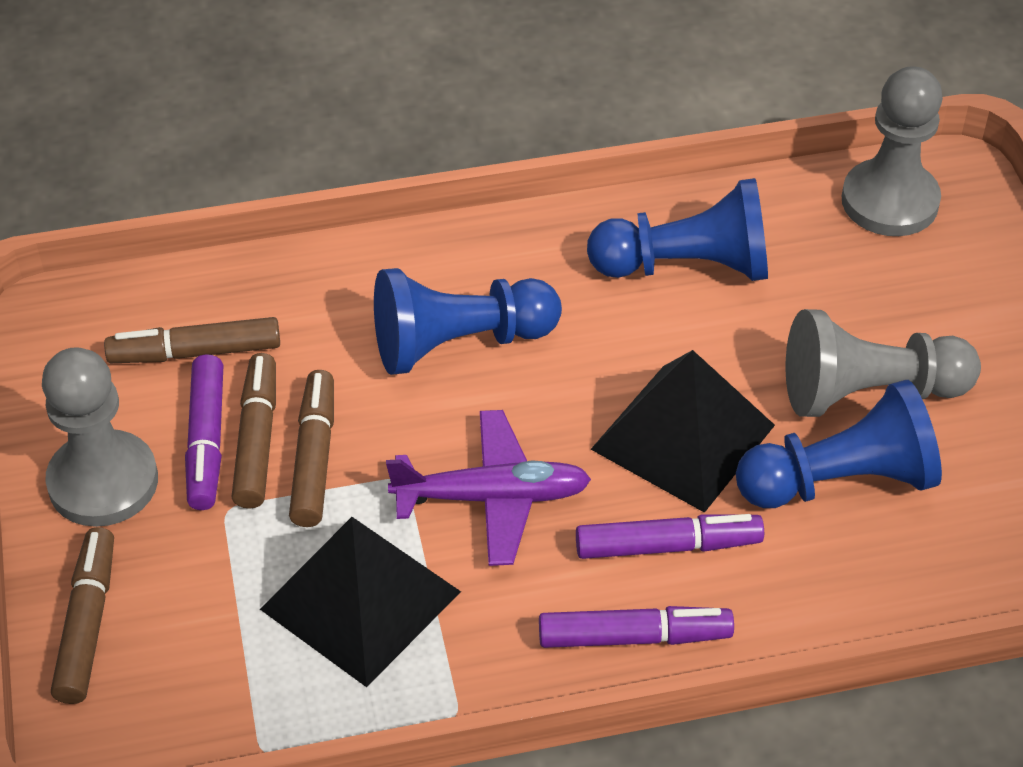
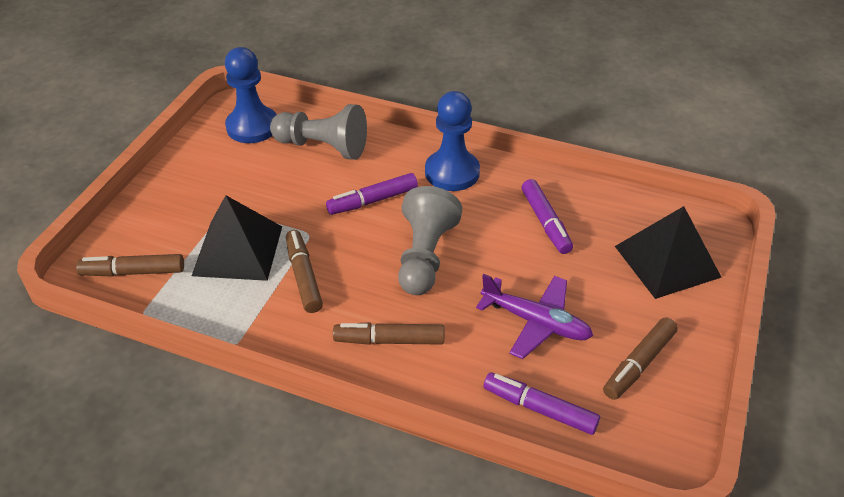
blue pawn: 3 -> 2
grey pawn: 3 -> 2

